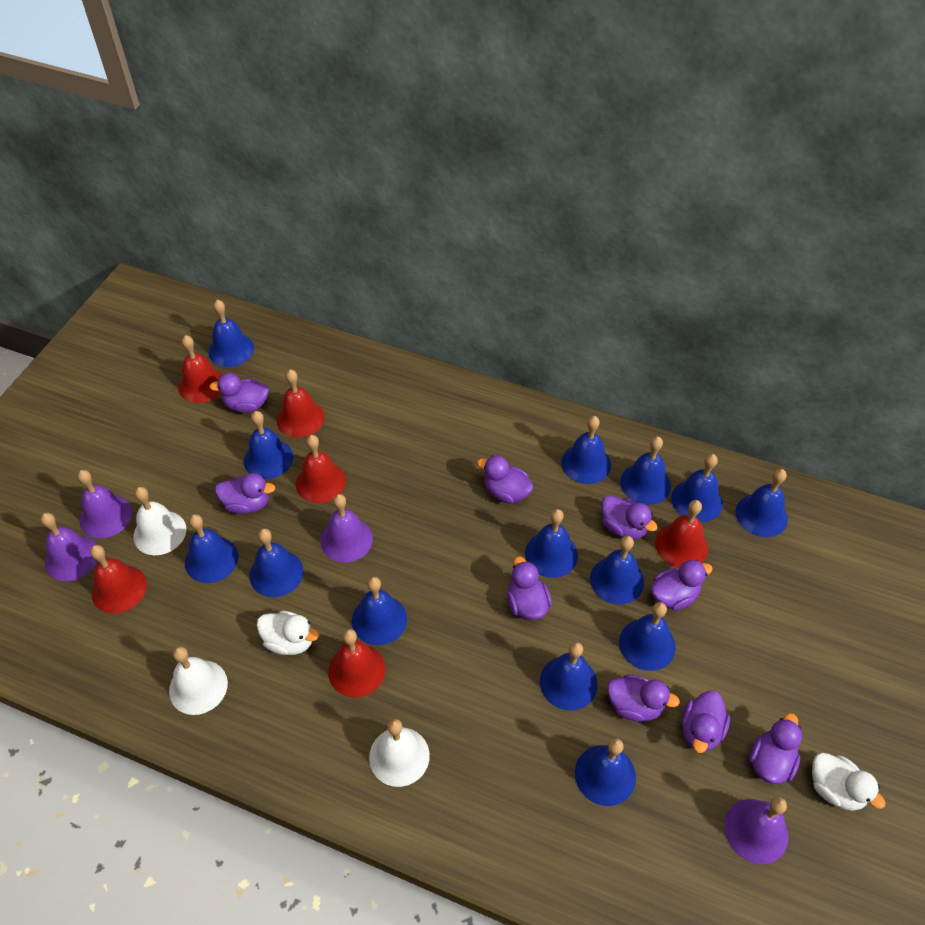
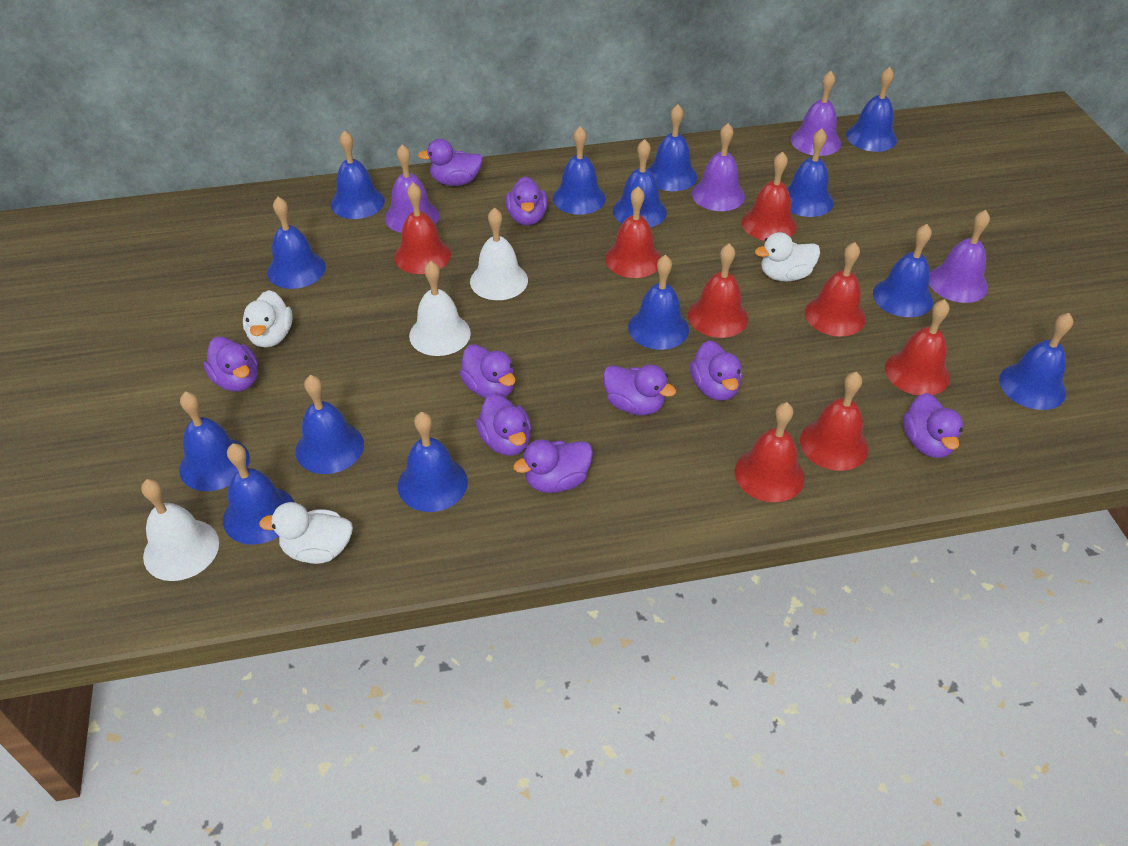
red bell: 6 -> 8
white duck: 2 -> 3

